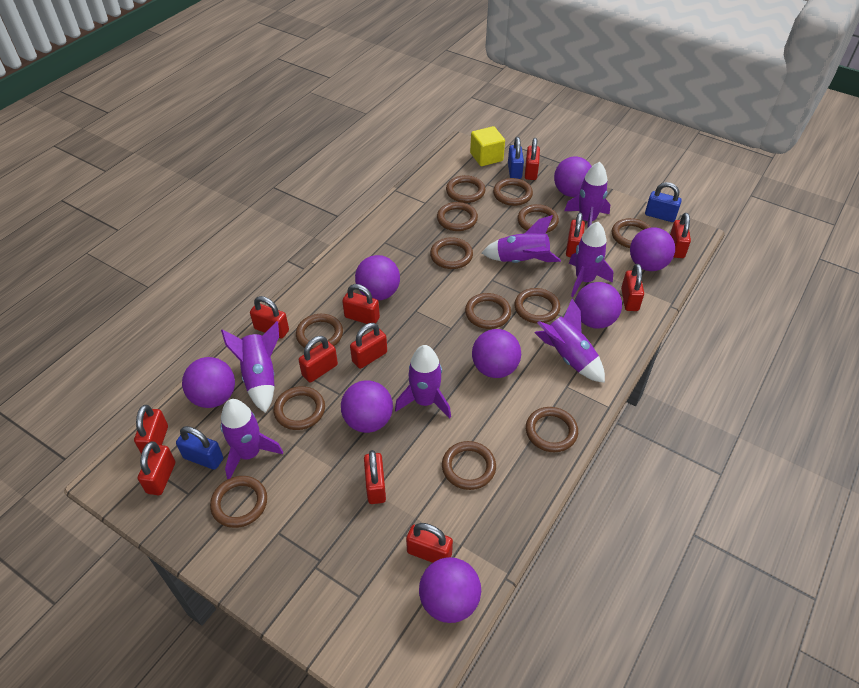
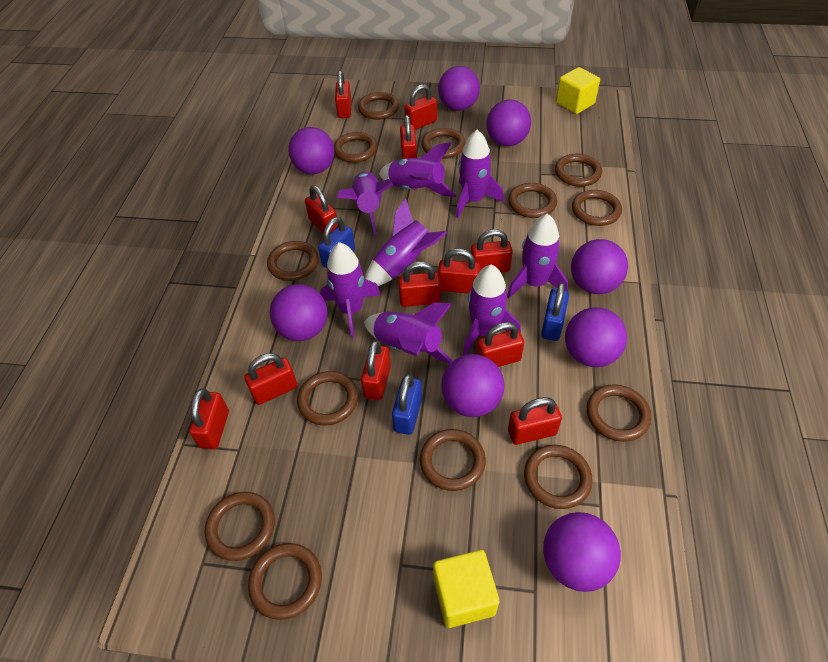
purple rocket: 7 -> 8
yellow cube: 1 -> 2

